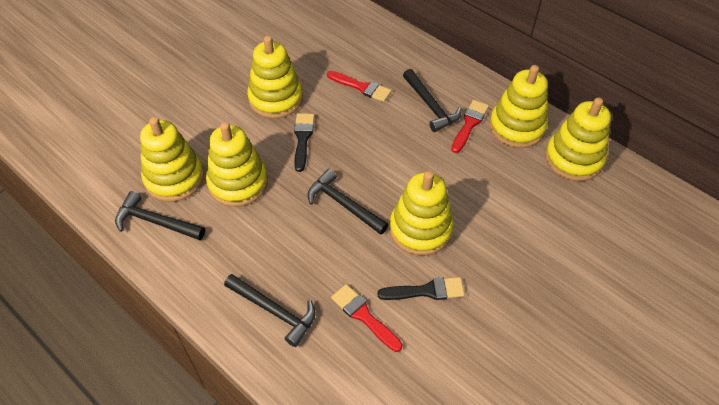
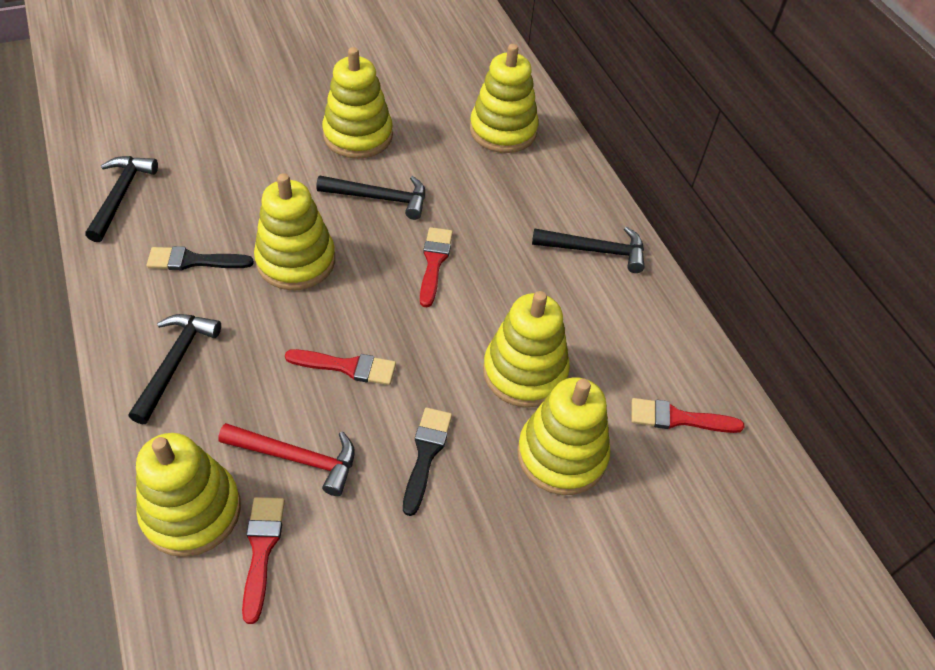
red brush: 3 -> 4
red hammer: 0 -> 1

